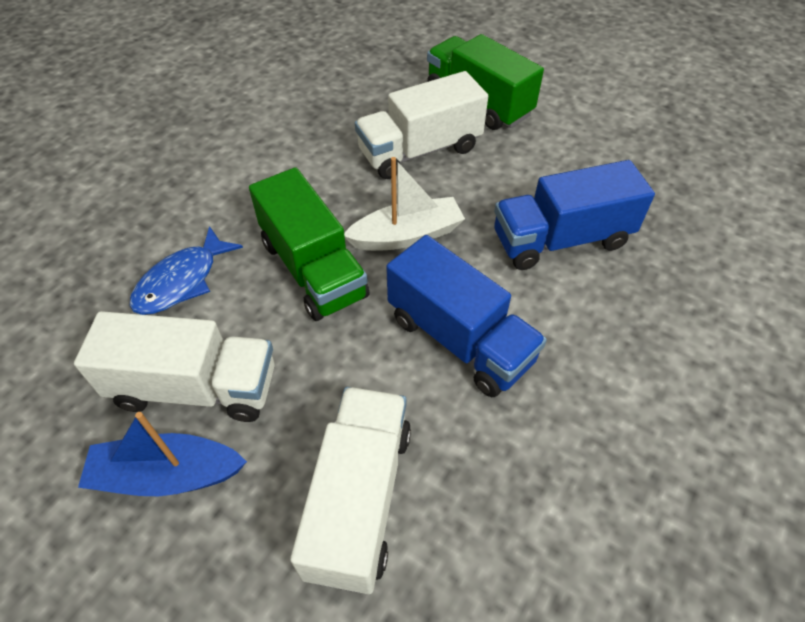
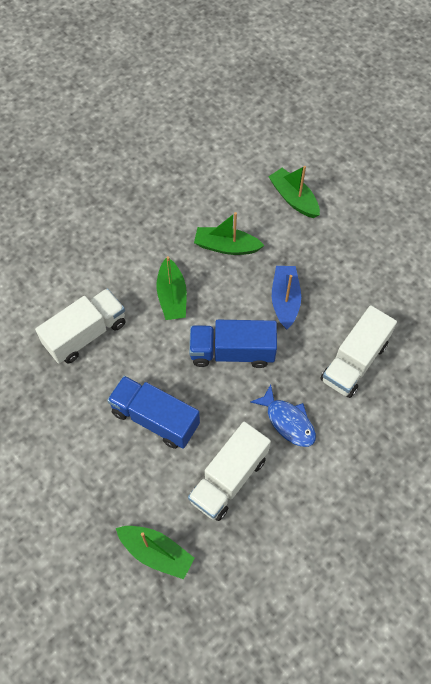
green boat: 0 -> 4
green truck: 2 -> 0
white boat: 1 -> 0

